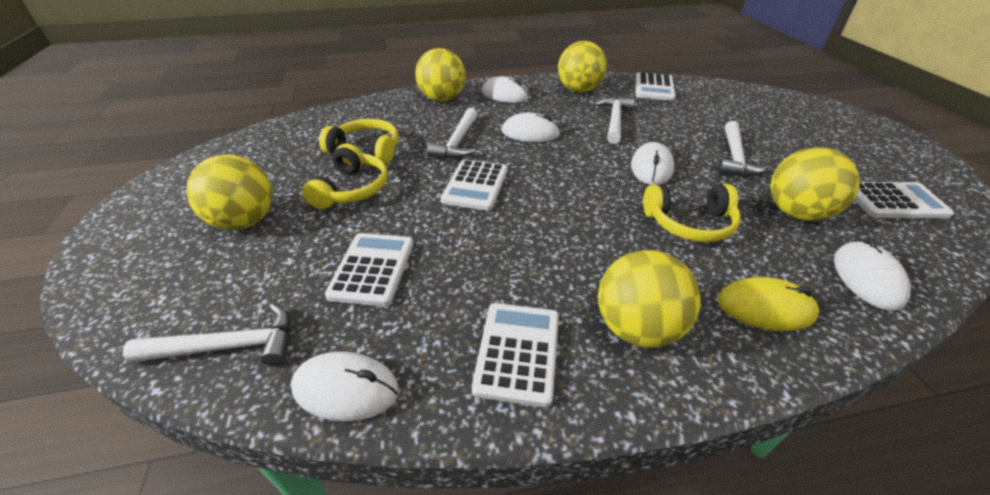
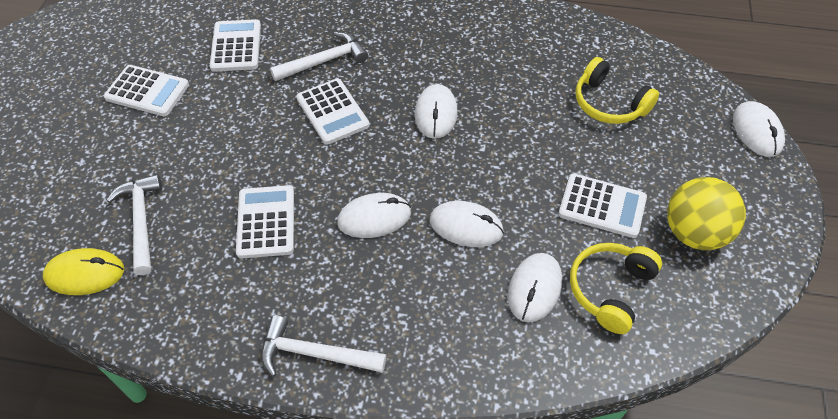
white hammer: 4 -> 3
yellow ball: 5 -> 1
yellow headphones: 3 -> 2

